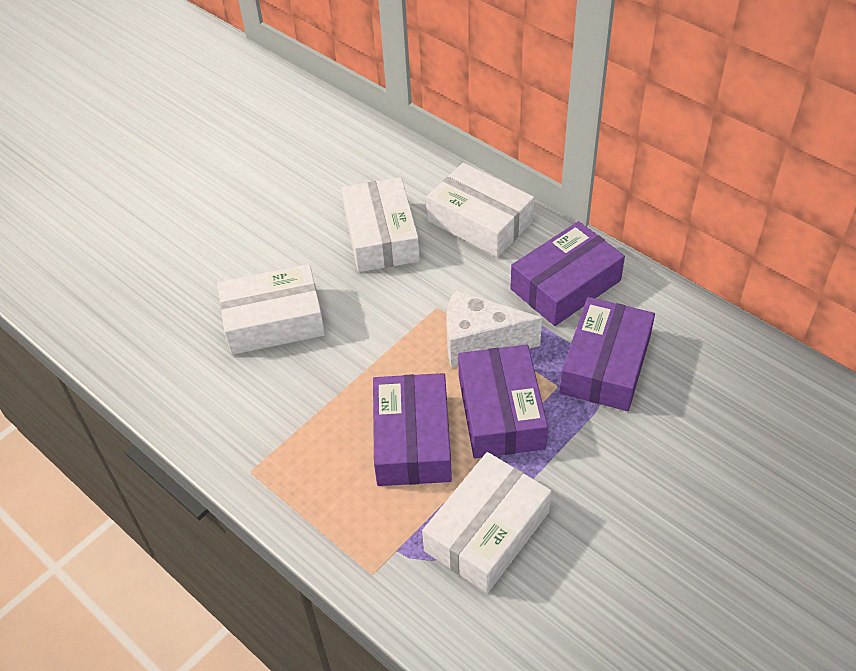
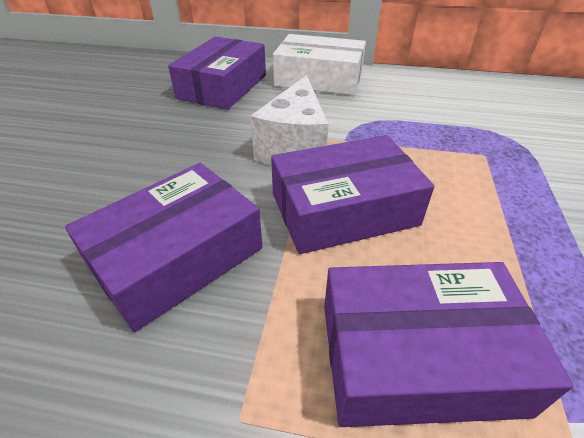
white box: 4 -> 1

